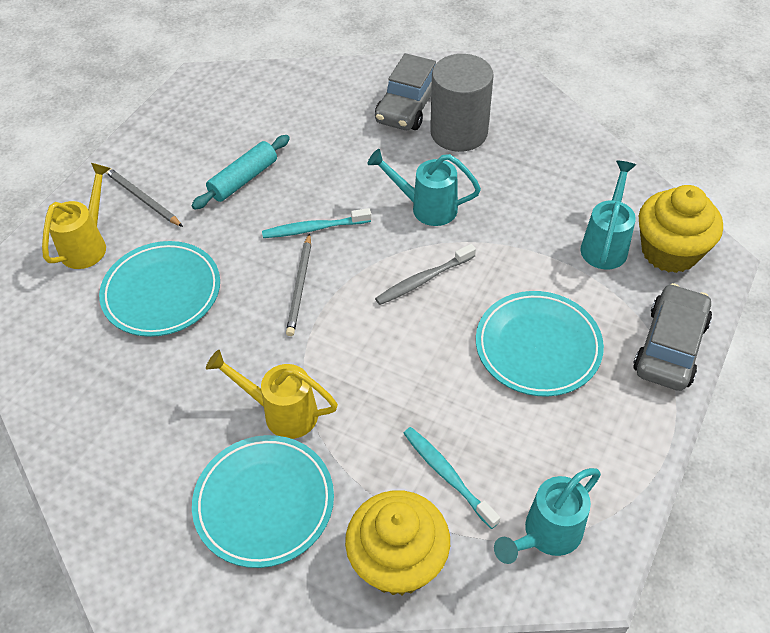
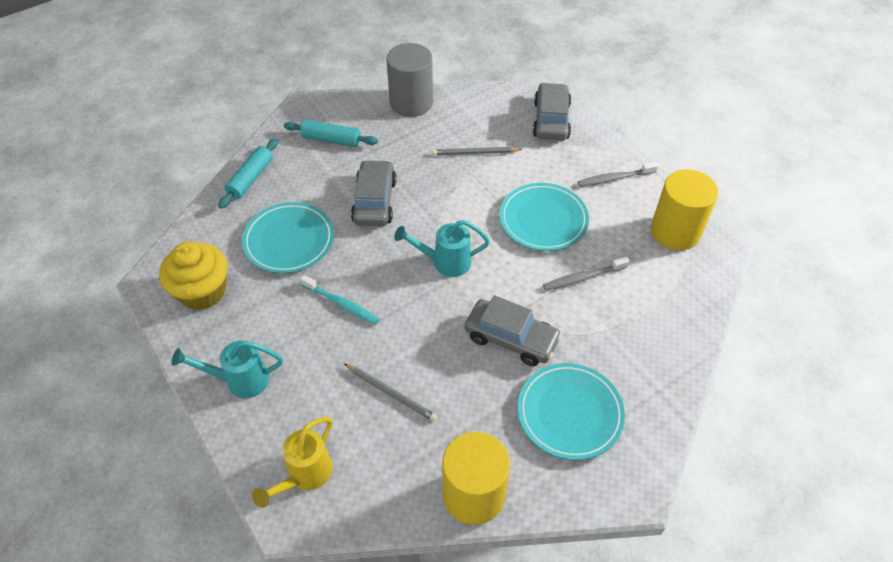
grey car: 2 -> 3
grey toothbrush: 1 -> 2
turquoise rolling pin: 1 -> 2
turquoise toothbrush: 2 -> 1
turquoise watering can: 3 -> 2
yellow cupcake: 2 -> 1
yellow cylinder: 0 -> 2
yellow watering can: 2 -> 1

